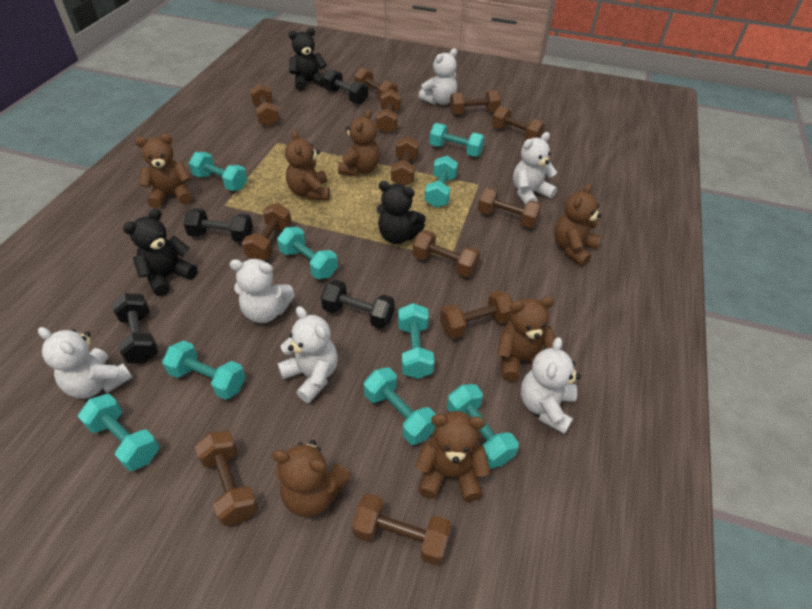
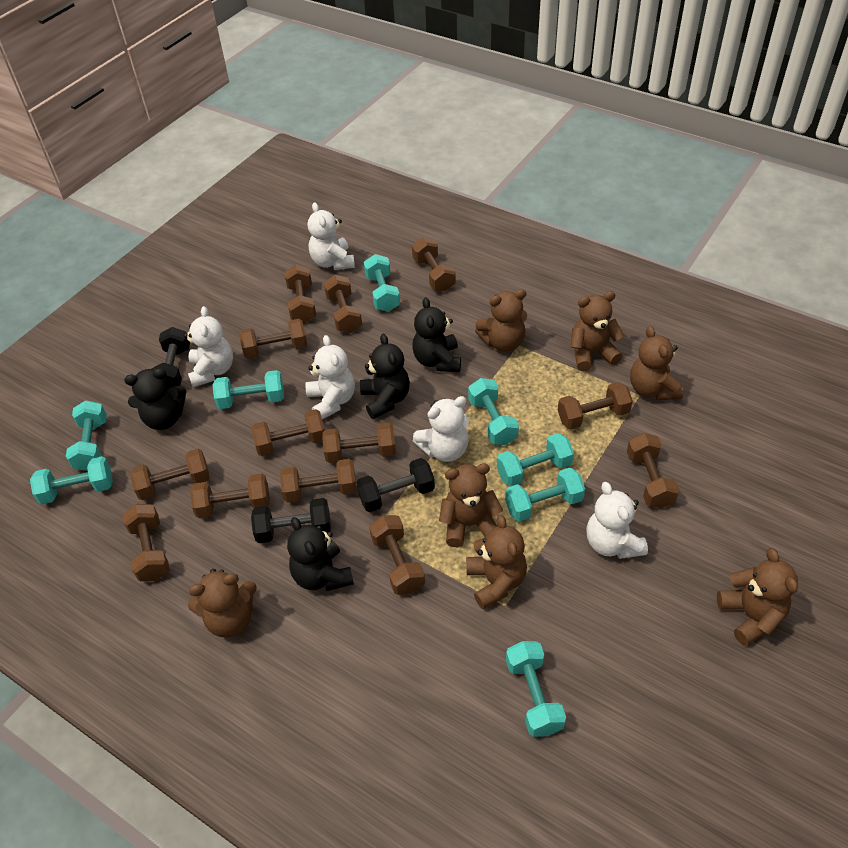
black dumbbell: 4 -> 3
black teddy bear: 3 -> 4
brown dumbbell: 12 -> 13
turquoise dumbbell: 9 -> 8
white teddy bear: 6 -> 5

